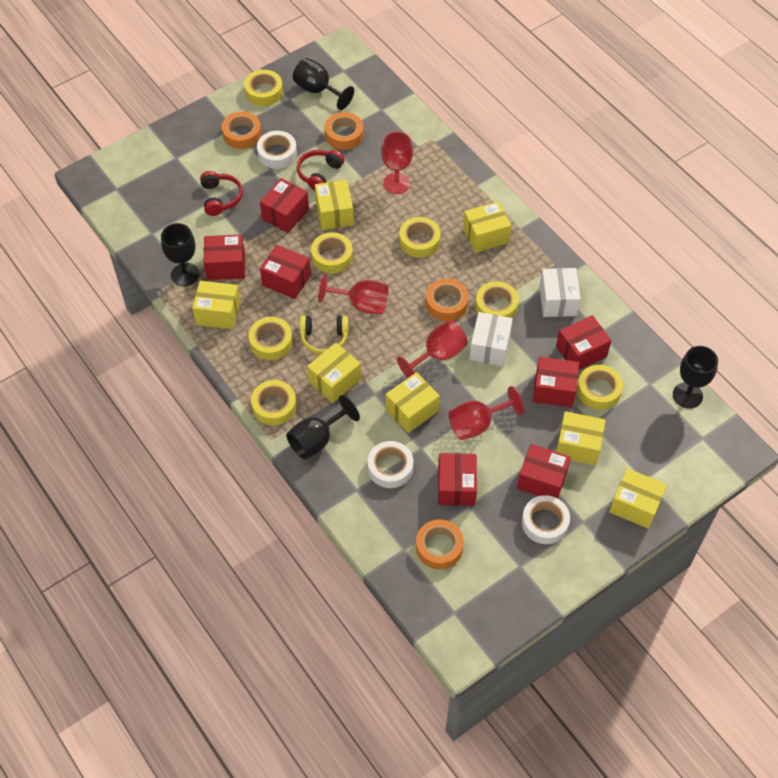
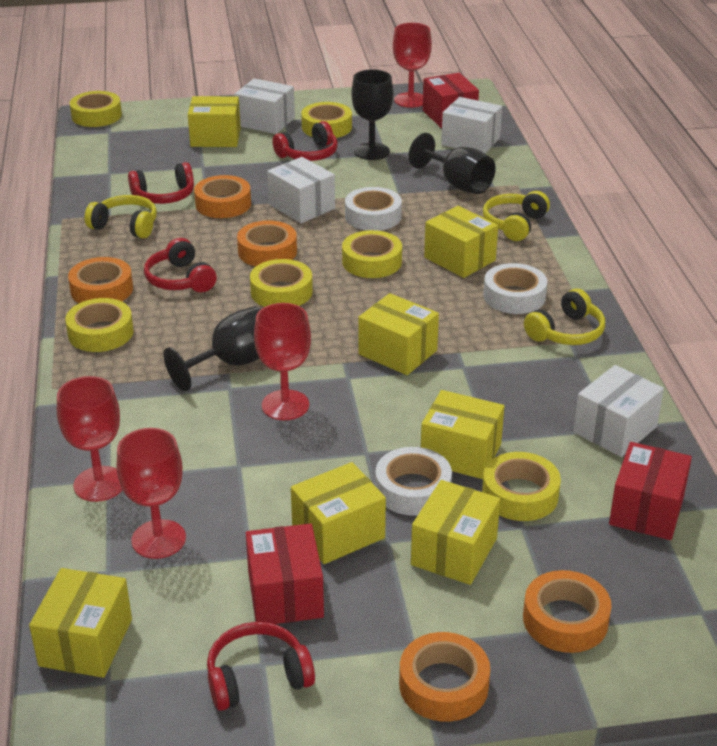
black goblet: 4 -> 3
orange tape: 4 -> 5
red box: 7 -> 3
red headphones: 2 -> 4
white box: 2 -> 4
yellow headphones: 1 -> 3
yellow tape: 7 -> 6

